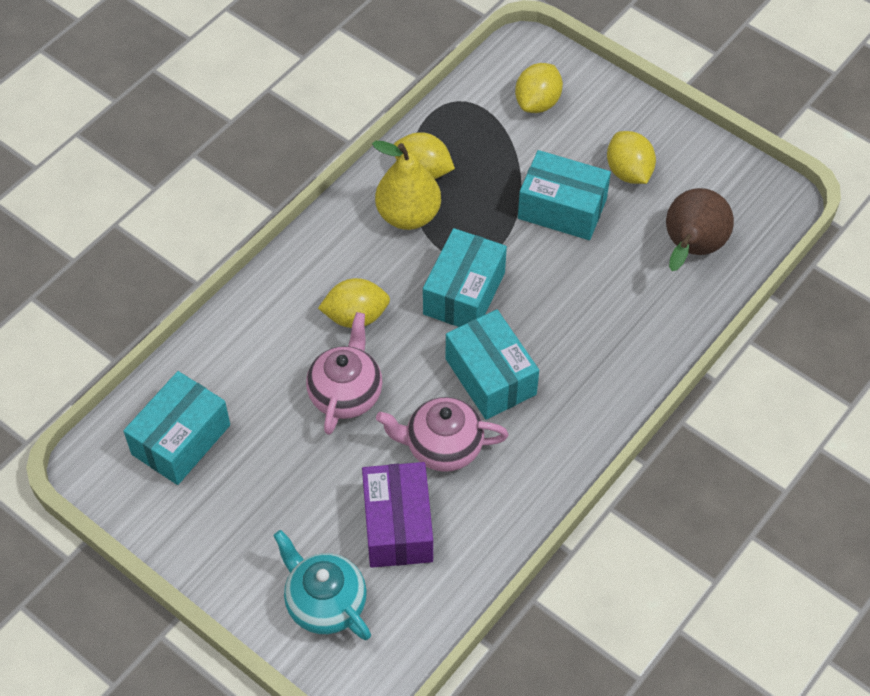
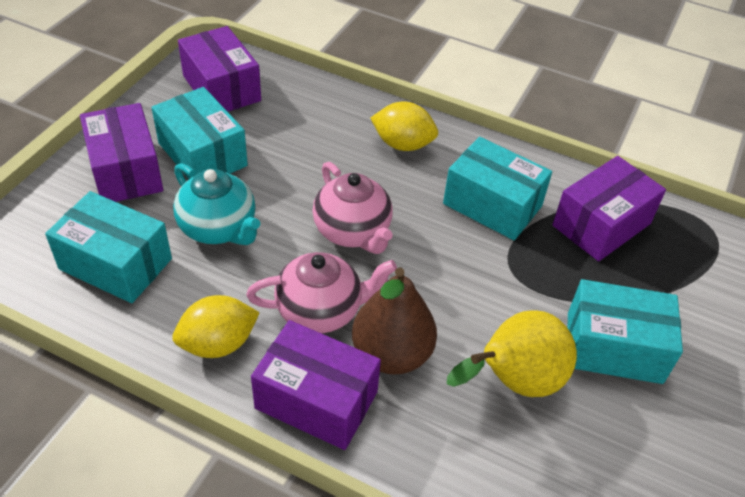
purple box: 1 -> 4
yellow lemon: 4 -> 2

